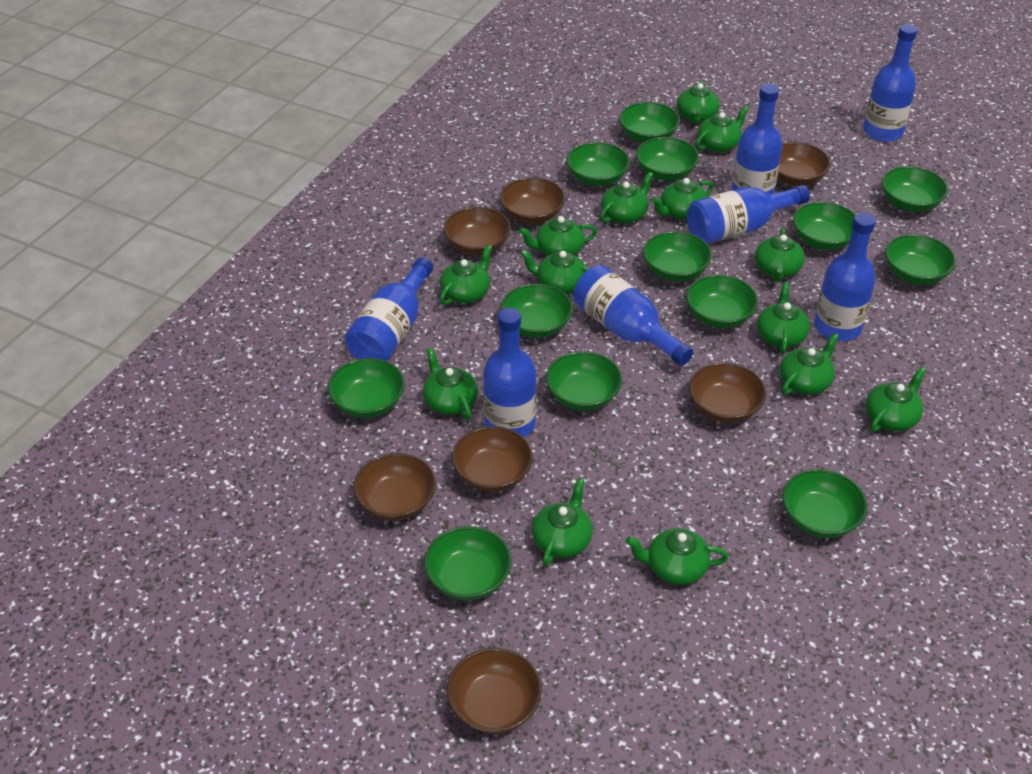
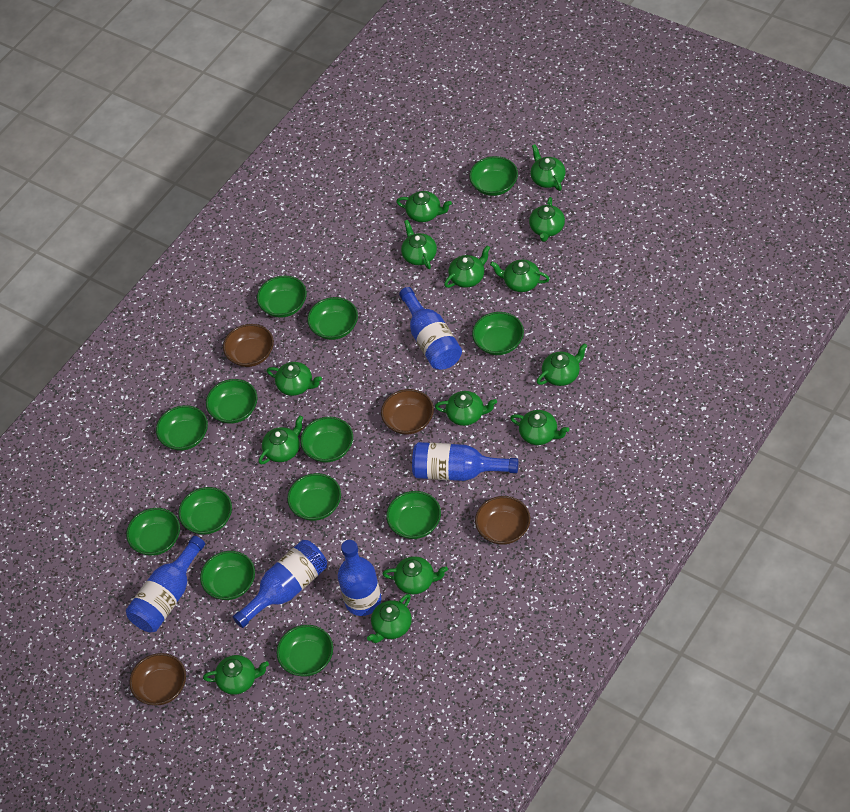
blue bottle: 7 -> 5
brown bowl: 7 -> 4

